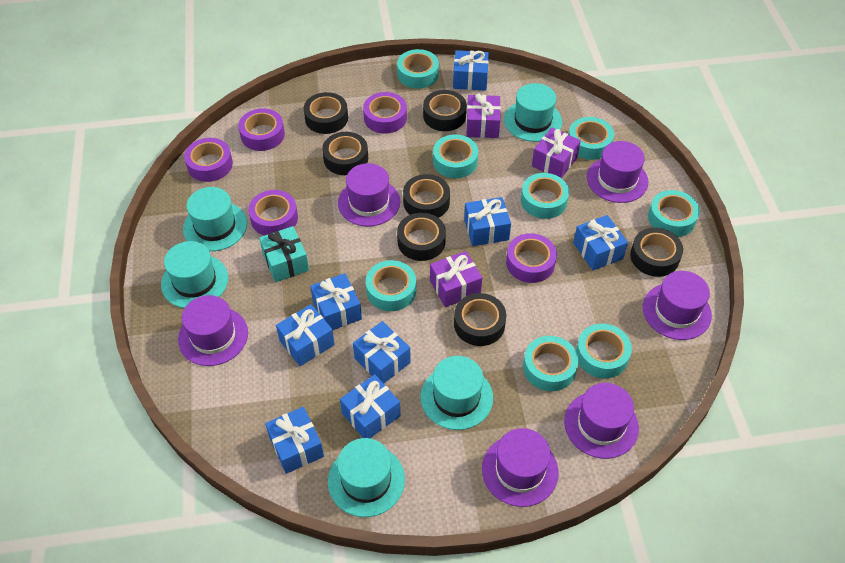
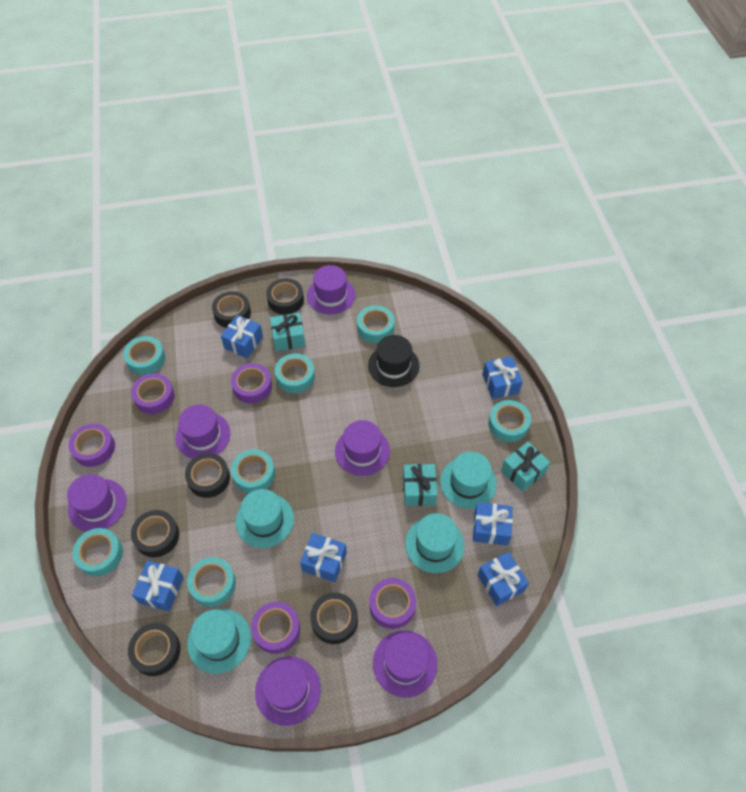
black hat: 0 -> 1
black tape: 7 -> 6
blue gift: 8 -> 6
purple gift: 3 -> 0
turquoise gift: 1 -> 3
turquoise hat: 5 -> 4
turquoise tape: 8 -> 7

